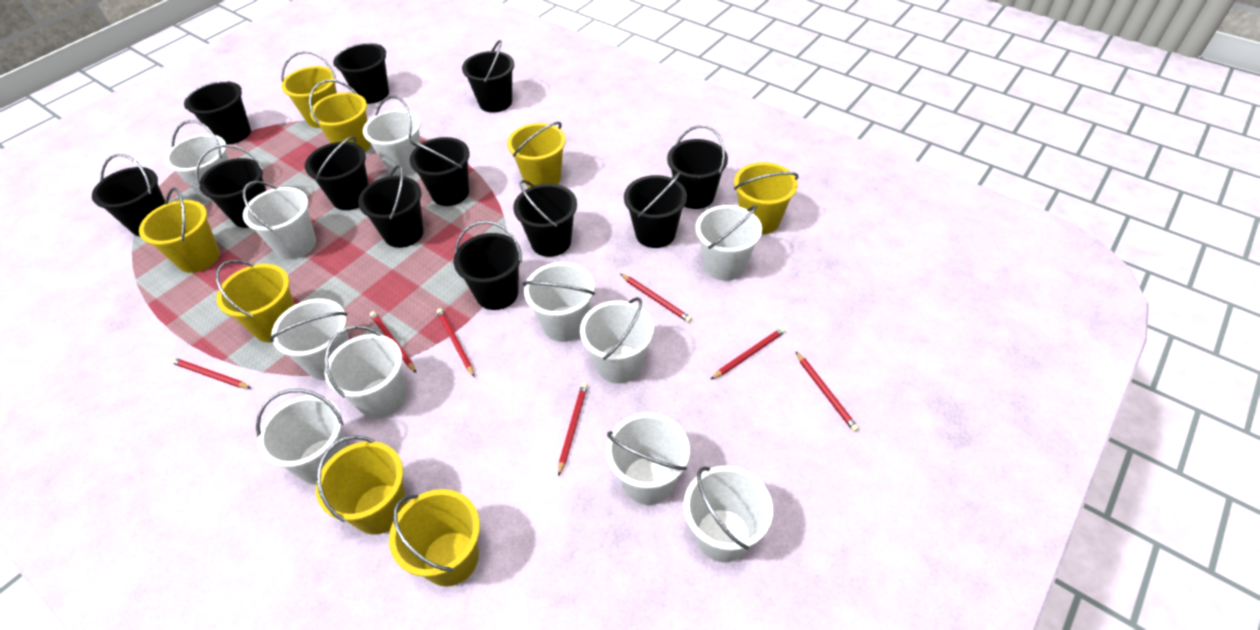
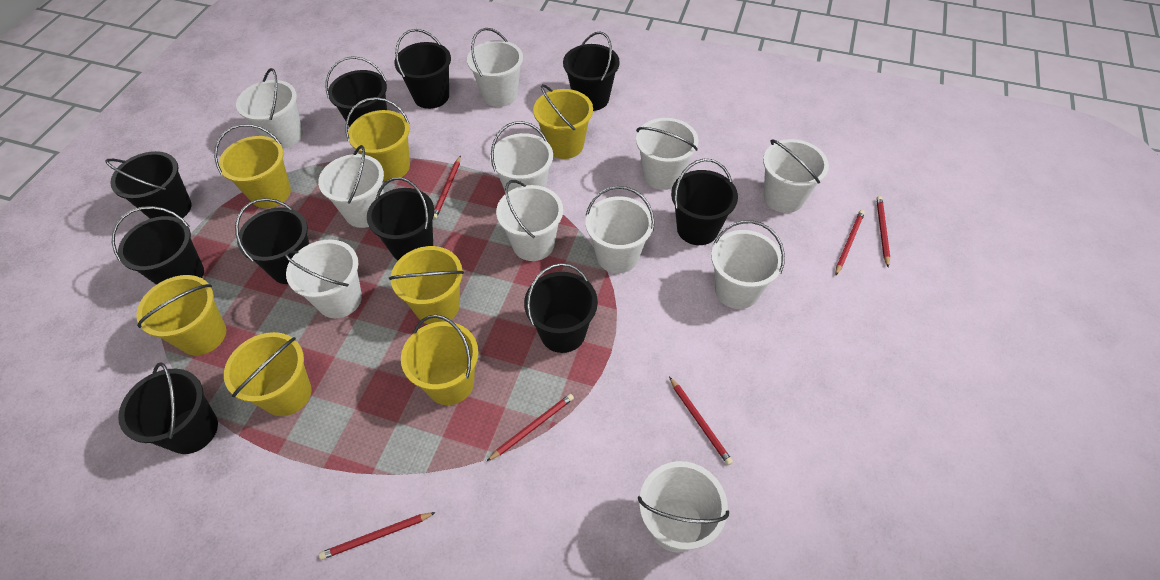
black bucket: 12 -> 10
red pencil: 7 -> 6
yellow bucket: 8 -> 7

